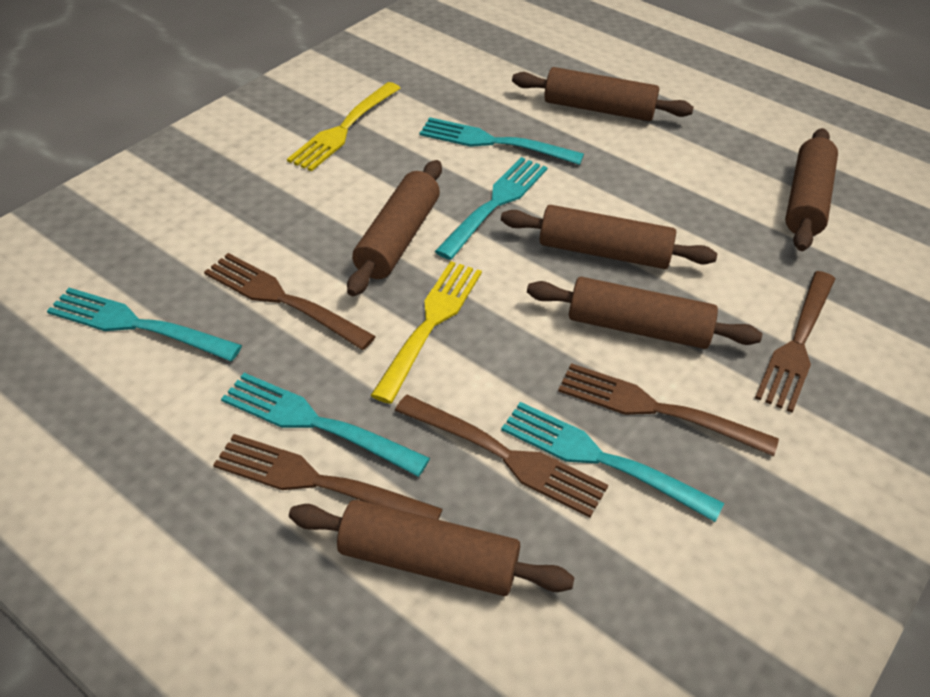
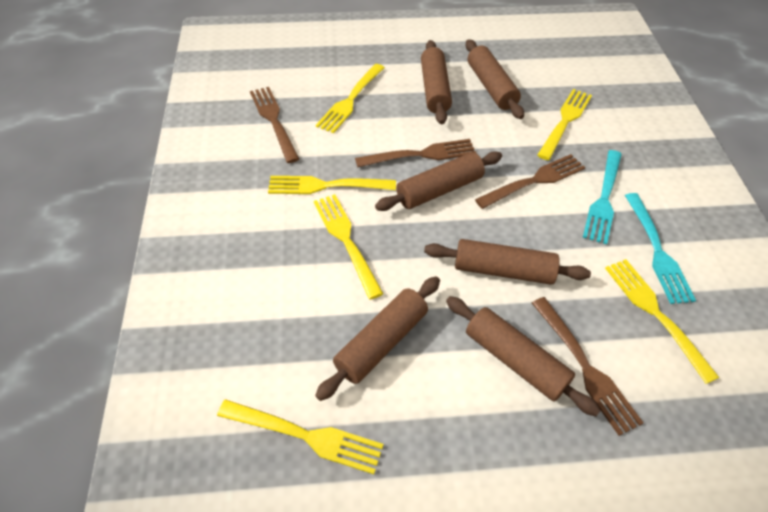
brown fork: 5 -> 4
turquoise fork: 5 -> 2
yellow fork: 2 -> 6

